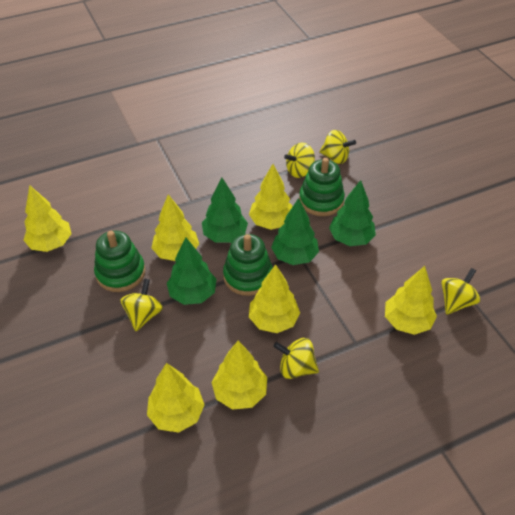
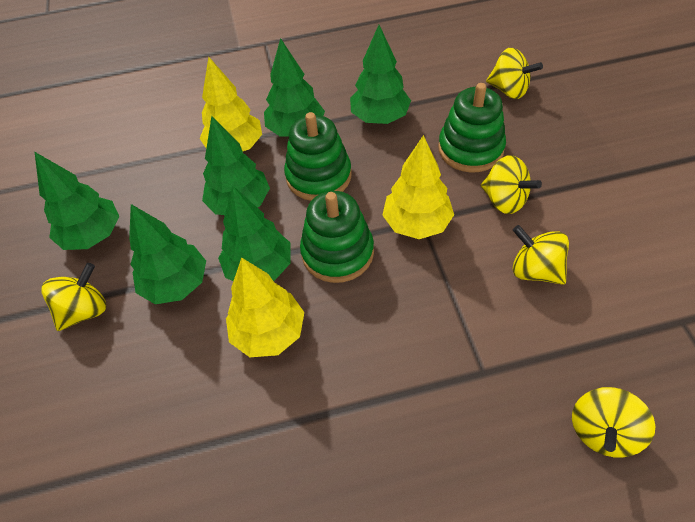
green tree: 4 -> 6
yellow tree: 7 -> 3

